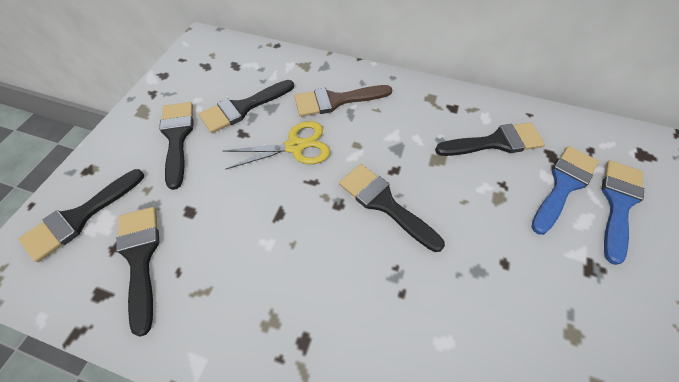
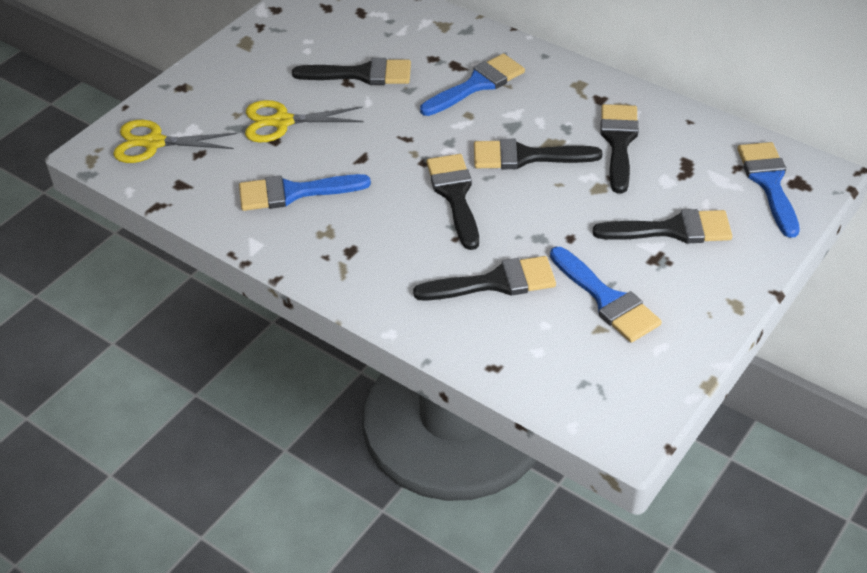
blue brush: 2 -> 4
brown brush: 1 -> 0
yellow scissors: 1 -> 2

